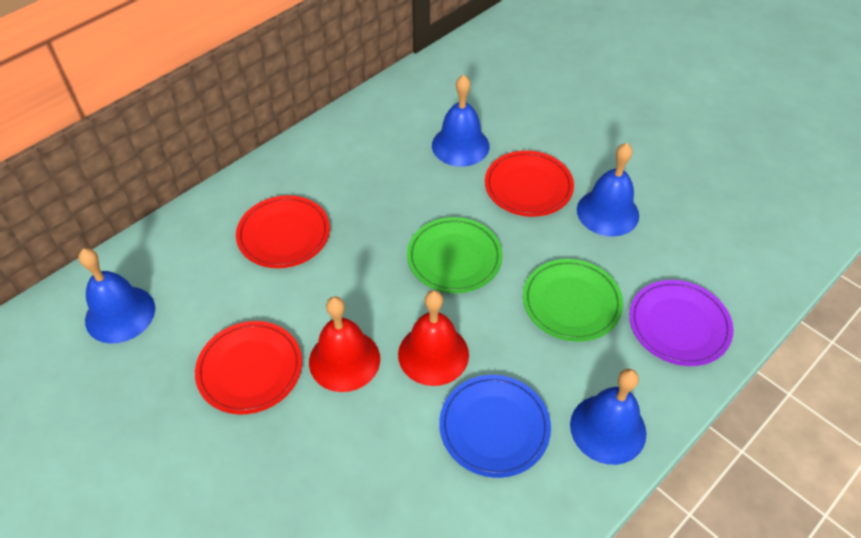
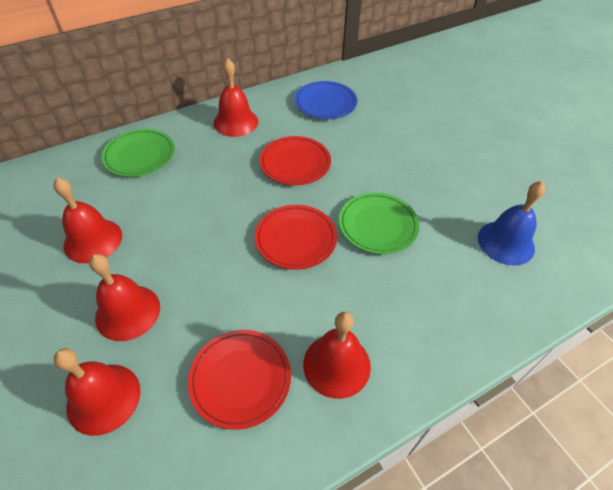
blue bell: 4 -> 1
purple plate: 1 -> 0
red bell: 2 -> 5

